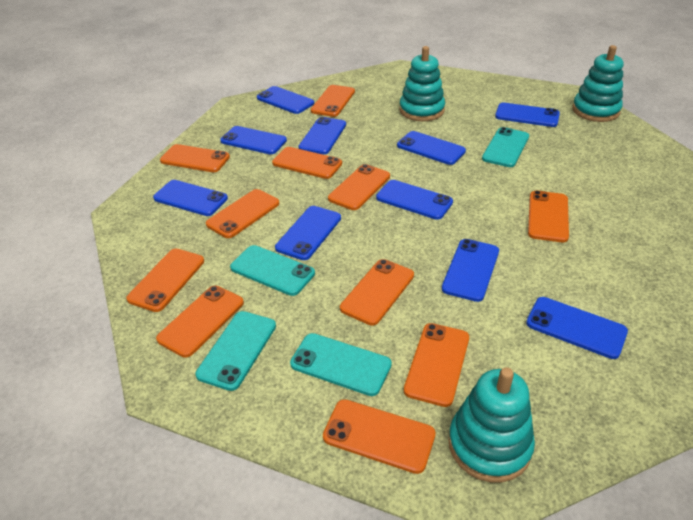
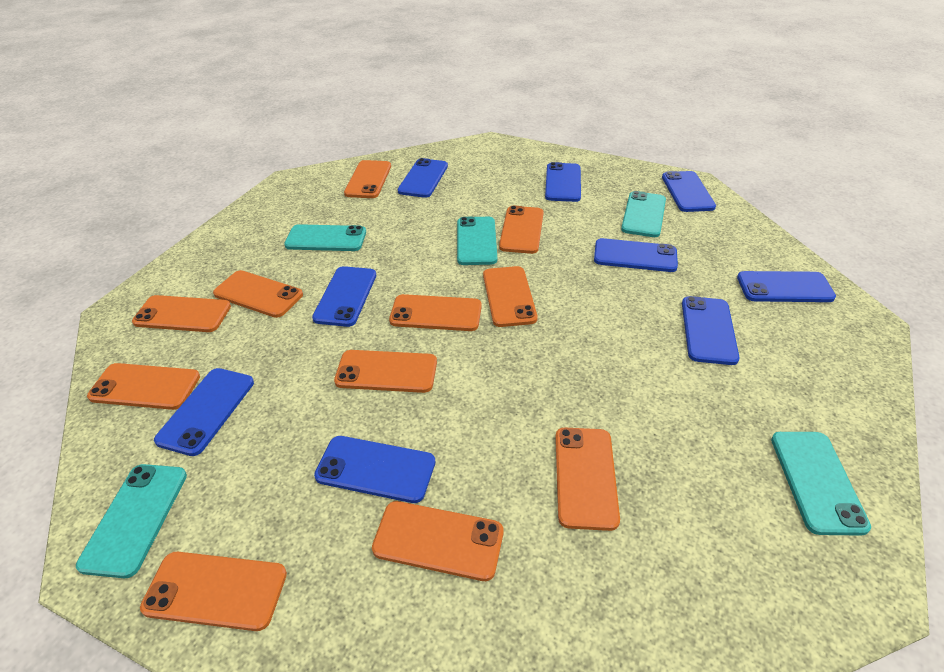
blue phone: 10 -> 9
turquoise phone: 4 -> 5
turquoise stacking toy: 3 -> 0

